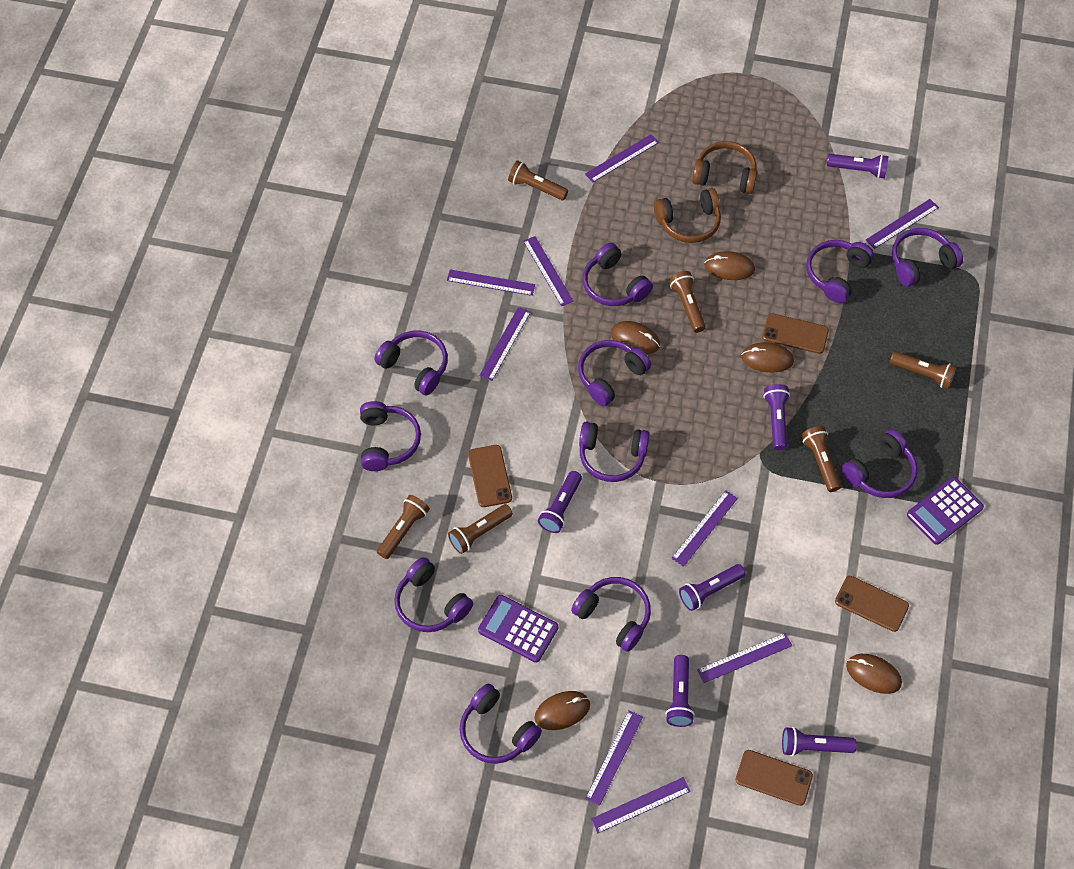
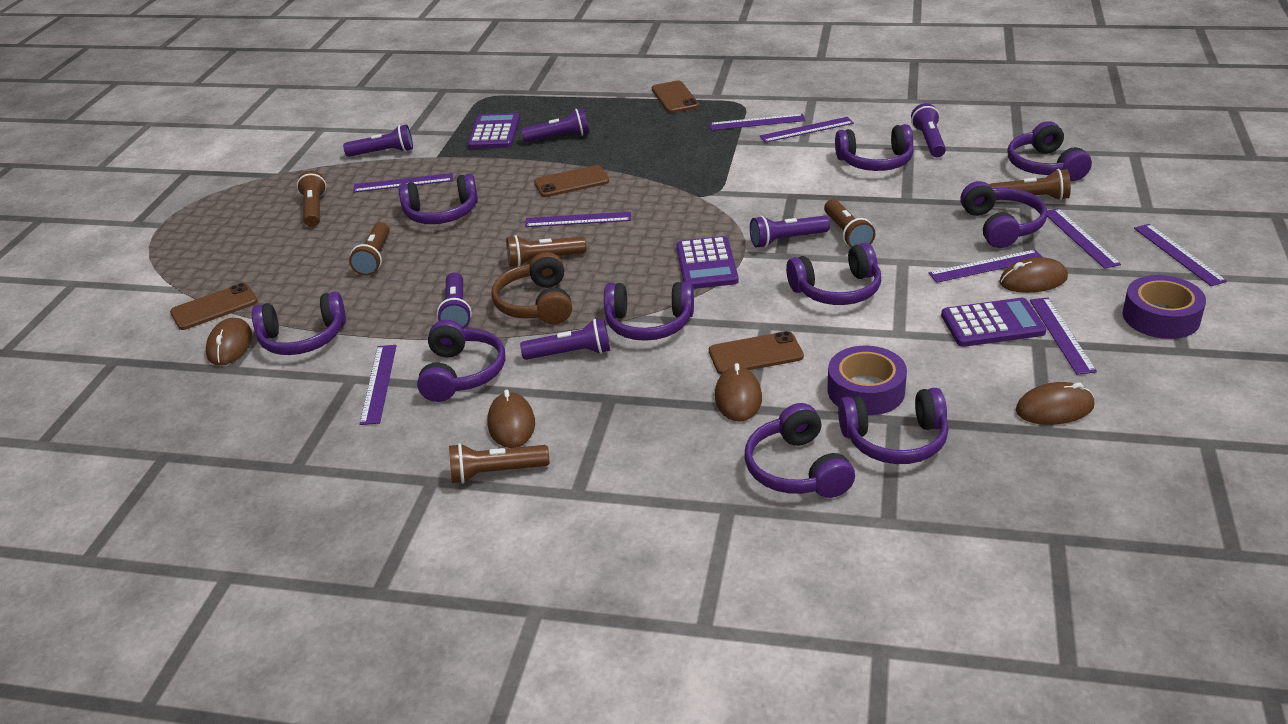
brown headphones: 2 -> 1
purple calculator: 2 -> 3
purple headphones: 11 -> 10
purple tape: 0 -> 2

